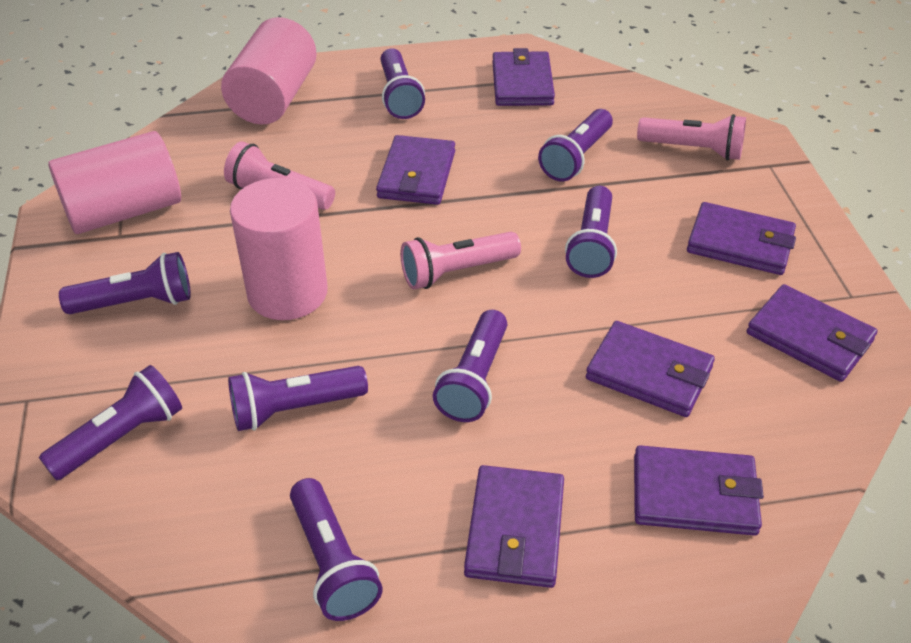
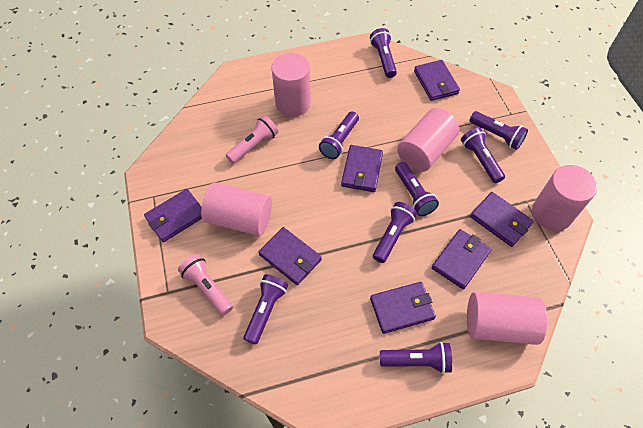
pink cylinder: 3 -> 5
pink flashlight: 3 -> 2

